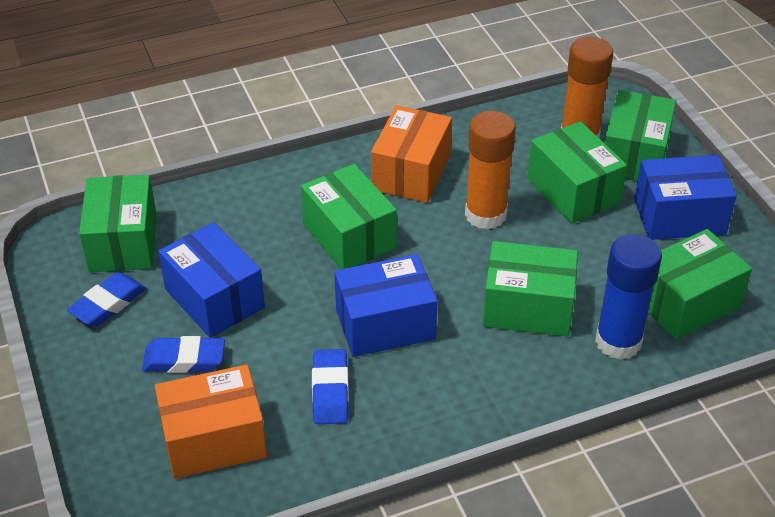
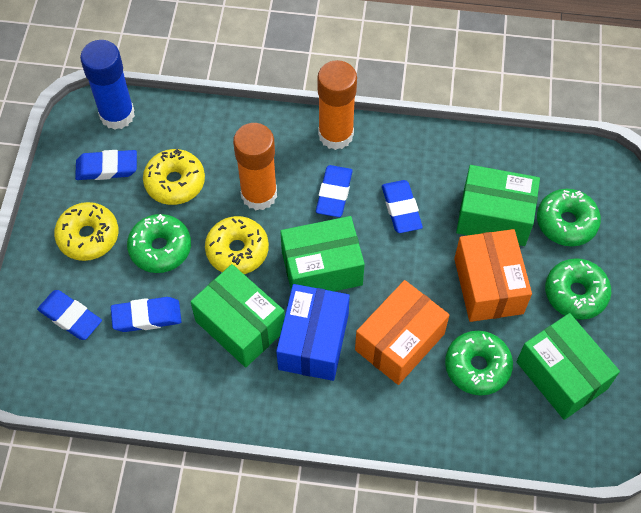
blue box: 3 -> 1
blue eraser: 3 -> 5
green box: 6 -> 4
green donut: 0 -> 4
yellow donut: 0 -> 3

